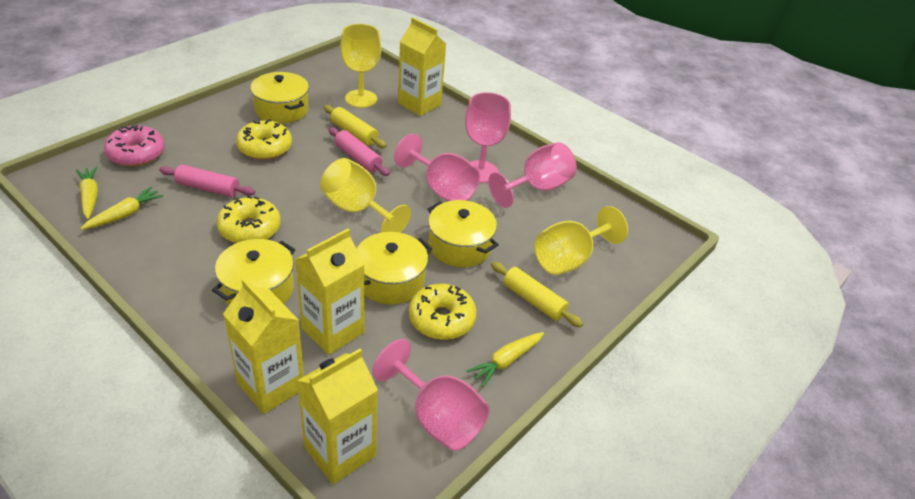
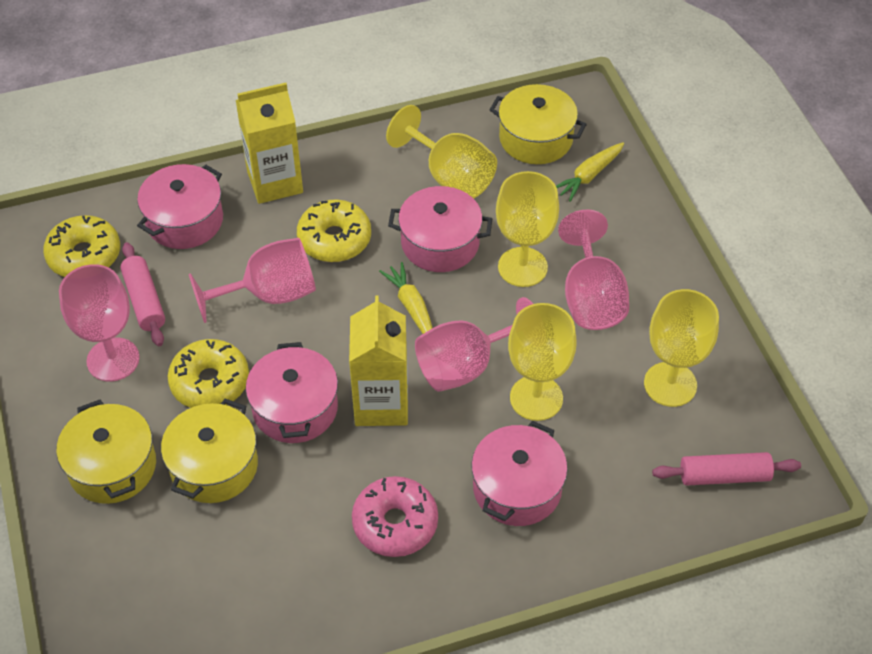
pink pot: 0 -> 4
yellow carrot: 3 -> 2
yellow carton: 4 -> 2
yellow goblet: 3 -> 4
yellow pot: 4 -> 3
yellow rolling pin: 2 -> 0

